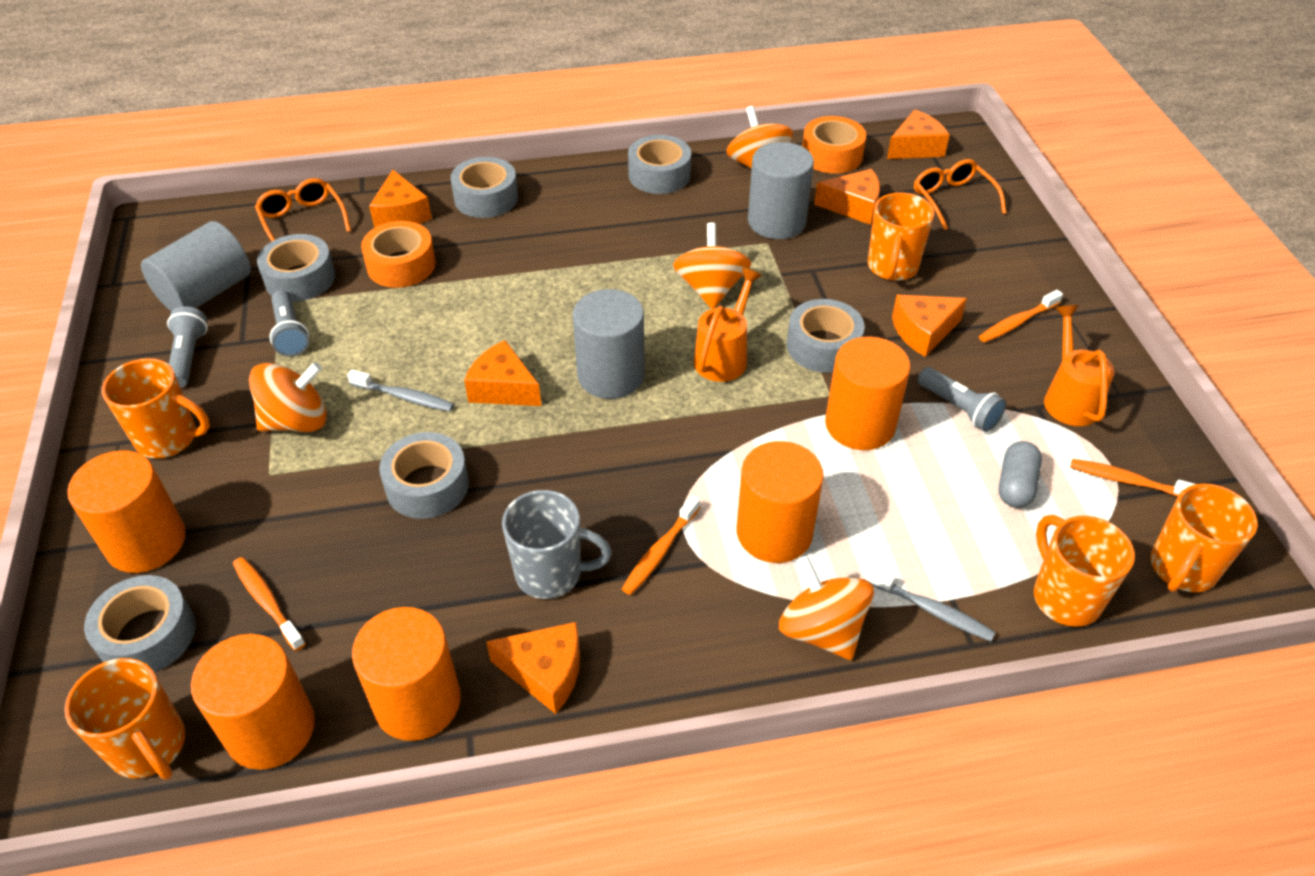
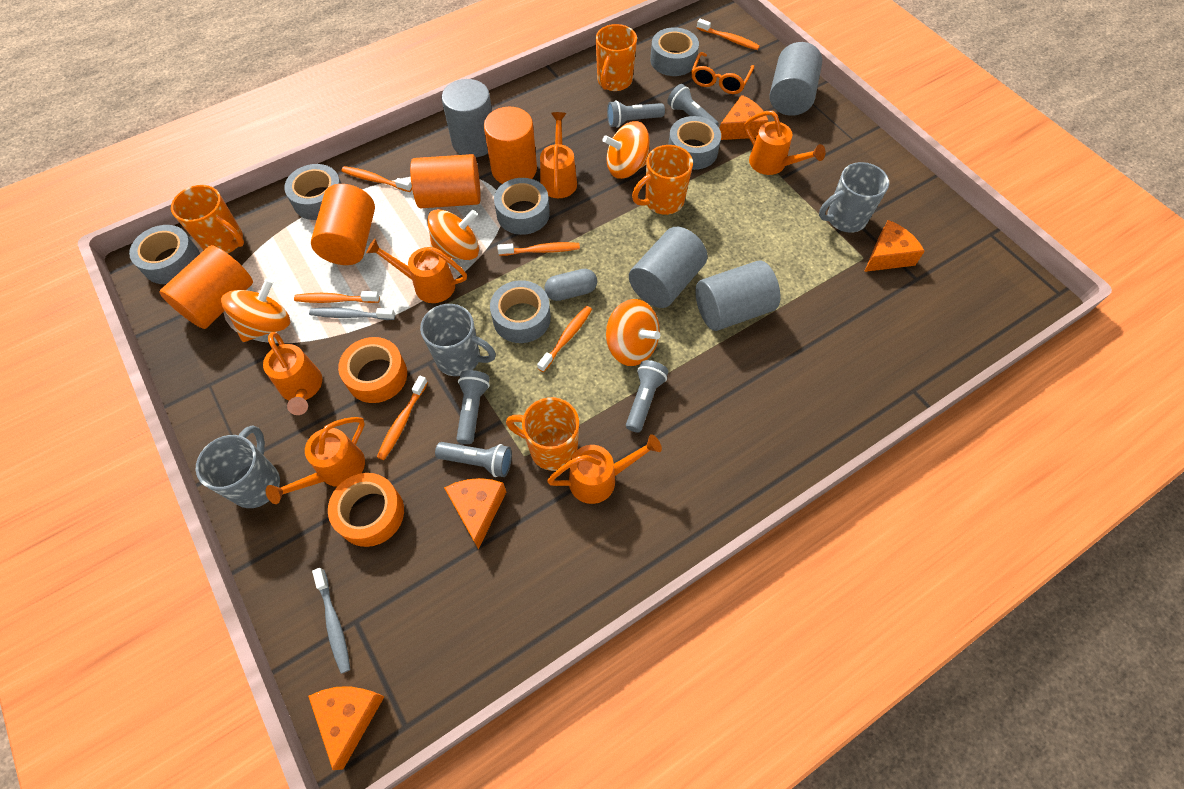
grey cylinder: 3 -> 4
grey flashlight: 3 -> 5
grey mug: 1 -> 3
orange cheese: 6 -> 4
orange cylinder: 5 -> 4
orange glasses: 2 -> 1
orange mug: 5 -> 4
orange toothbrush: 4 -> 6
orange watering can: 2 -> 6

